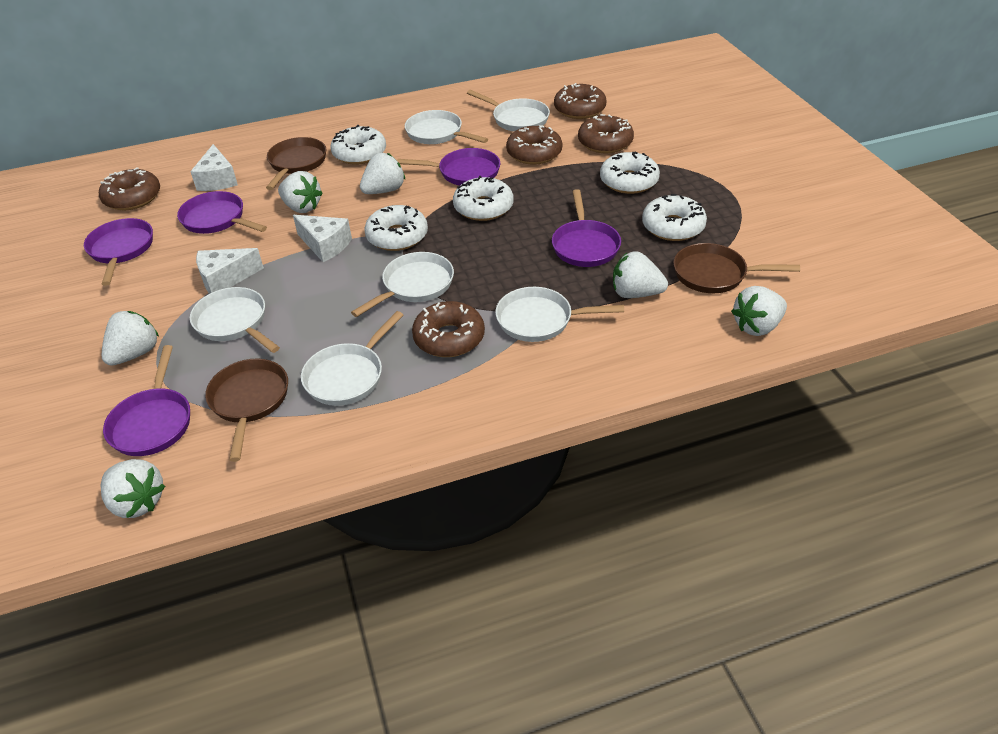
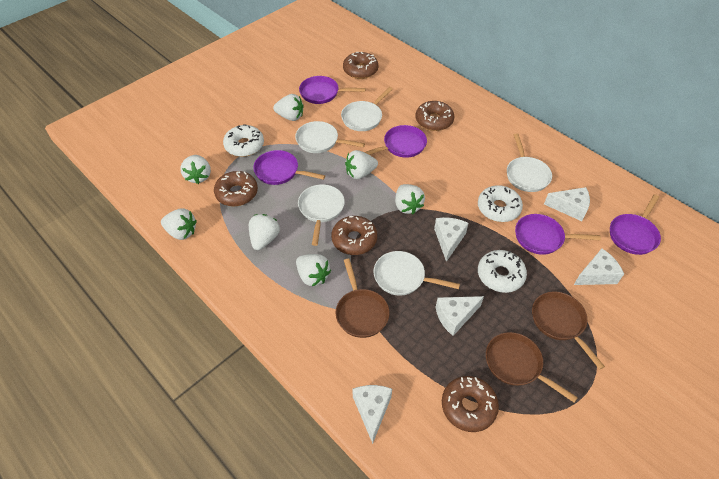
white cheese: 3 -> 5
white donut: 5 -> 3
white pan: 6 -> 5
white strawberry: 6 -> 7

